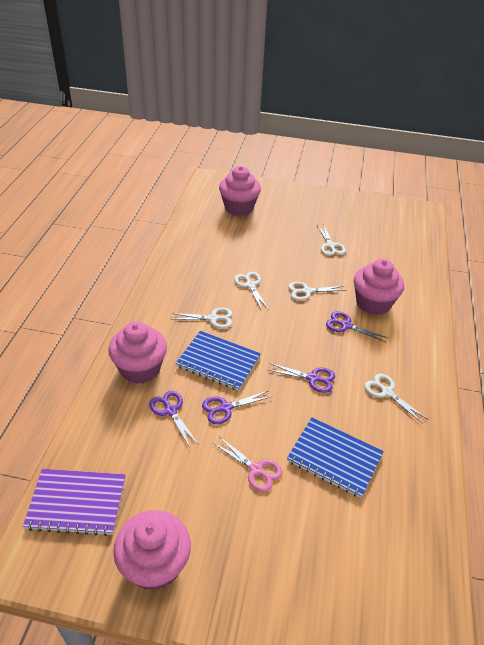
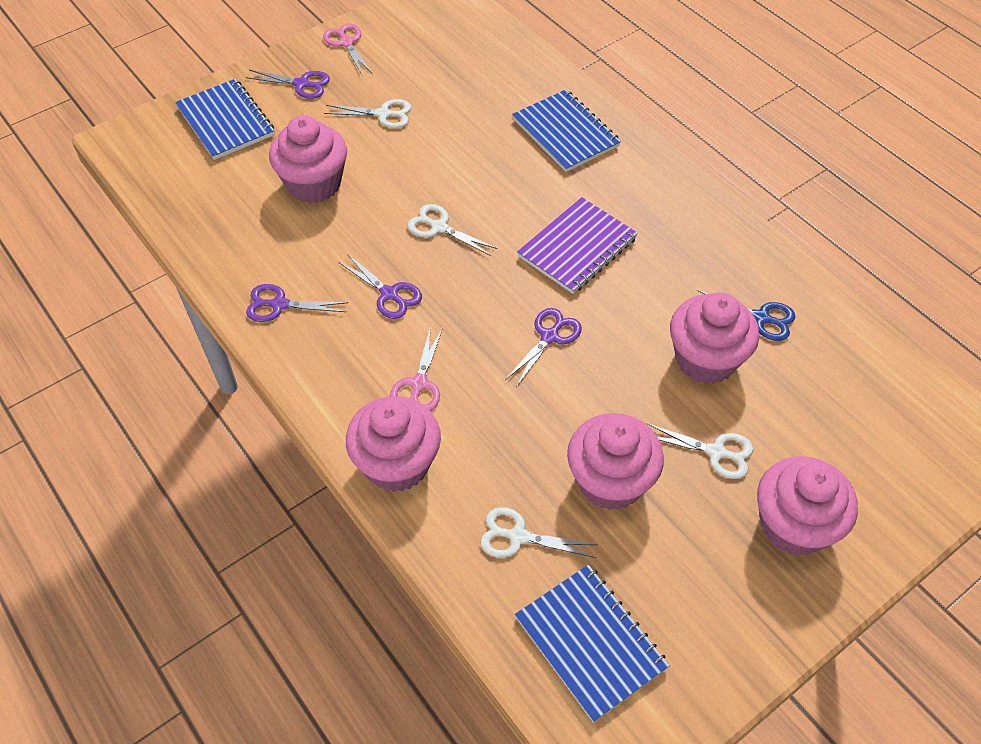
blue notebook: 2 -> 3
blue scissors: 0 -> 1
pink cupcake: 4 -> 5
pink scissors: 1 -> 2
white scissors: 5 -> 4

